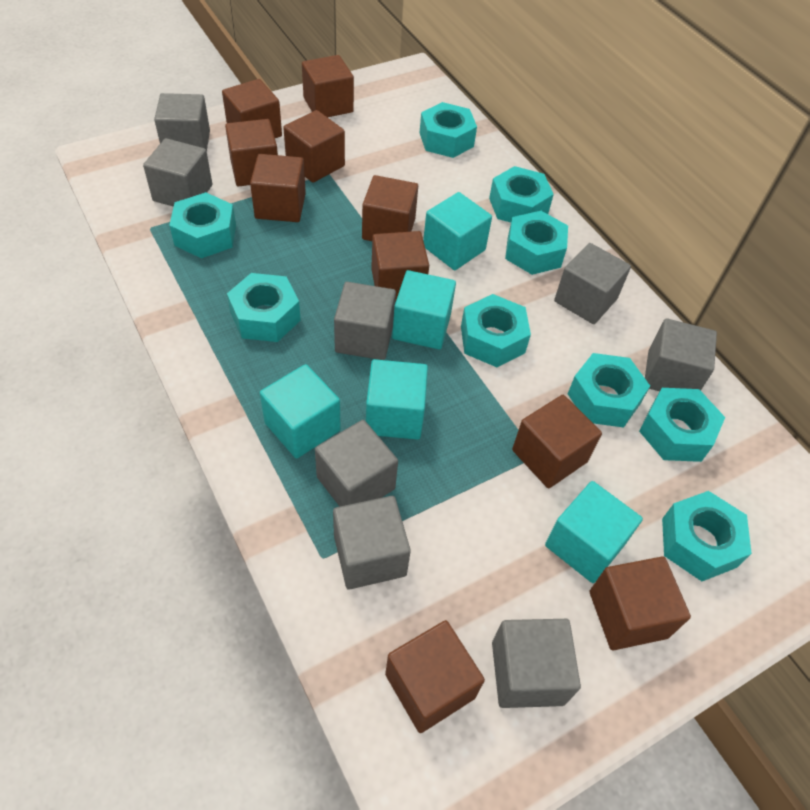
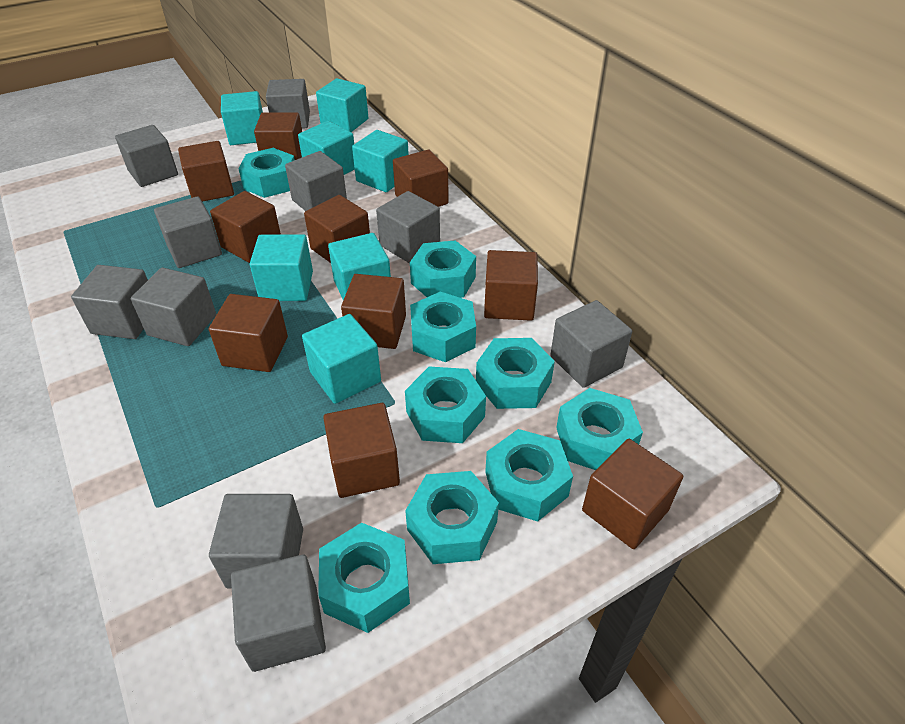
grey cube: 8 -> 10
turquoise cube: 5 -> 7

